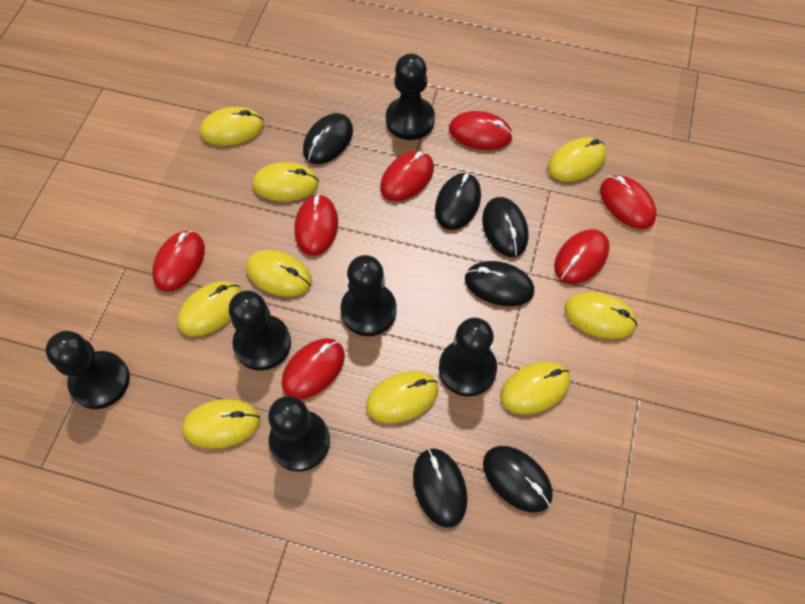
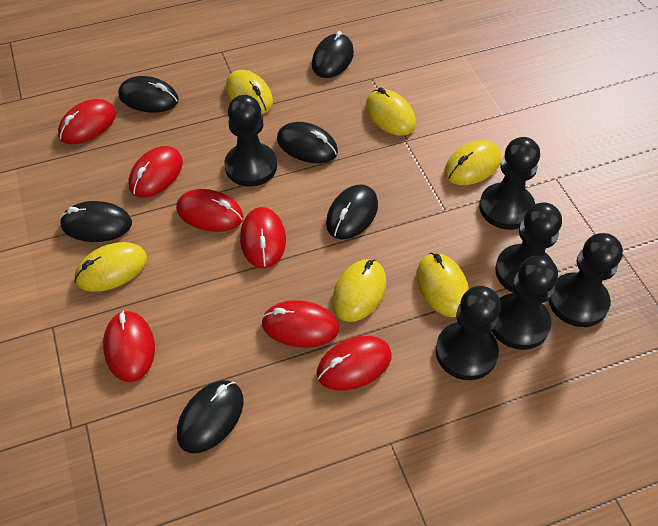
yellow mouse: 9 -> 6

